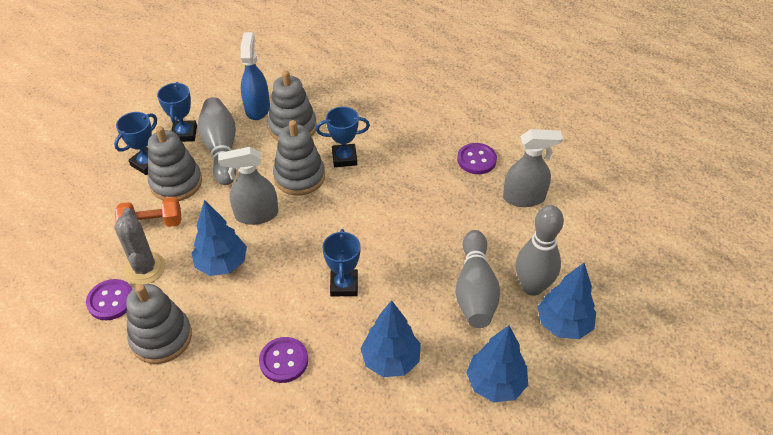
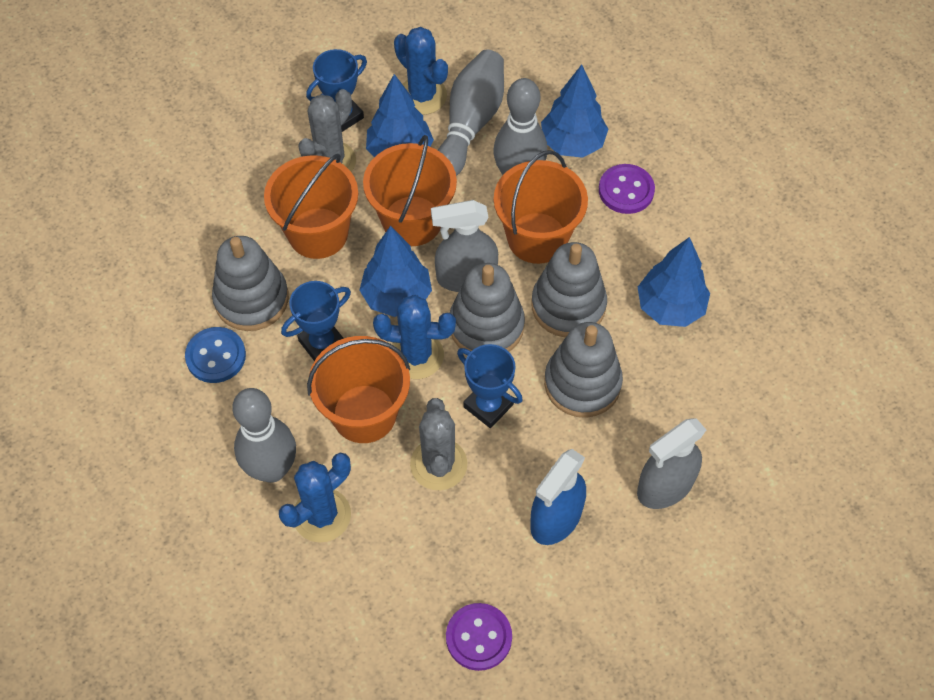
blue button: 0 -> 1
blue cactus: 0 -> 3
blue trophy: 4 -> 3
grey cactus: 1 -> 2
orange bucket: 0 -> 4
orange dumbbell: 1 -> 0
purple button: 3 -> 2

